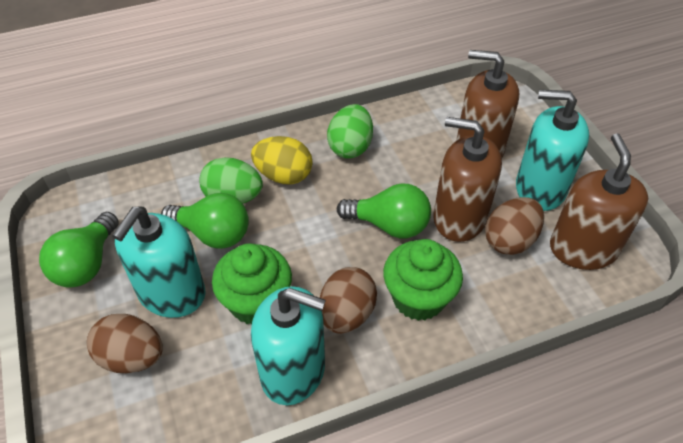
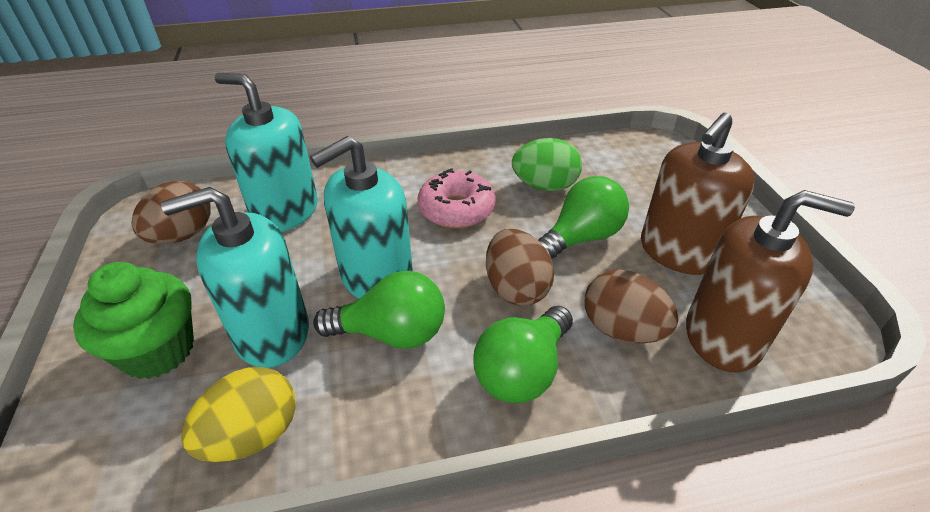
brown soap dispenser: 3 -> 2
green cupcake: 2 -> 1
green egg: 2 -> 1
pink donut: 0 -> 1

